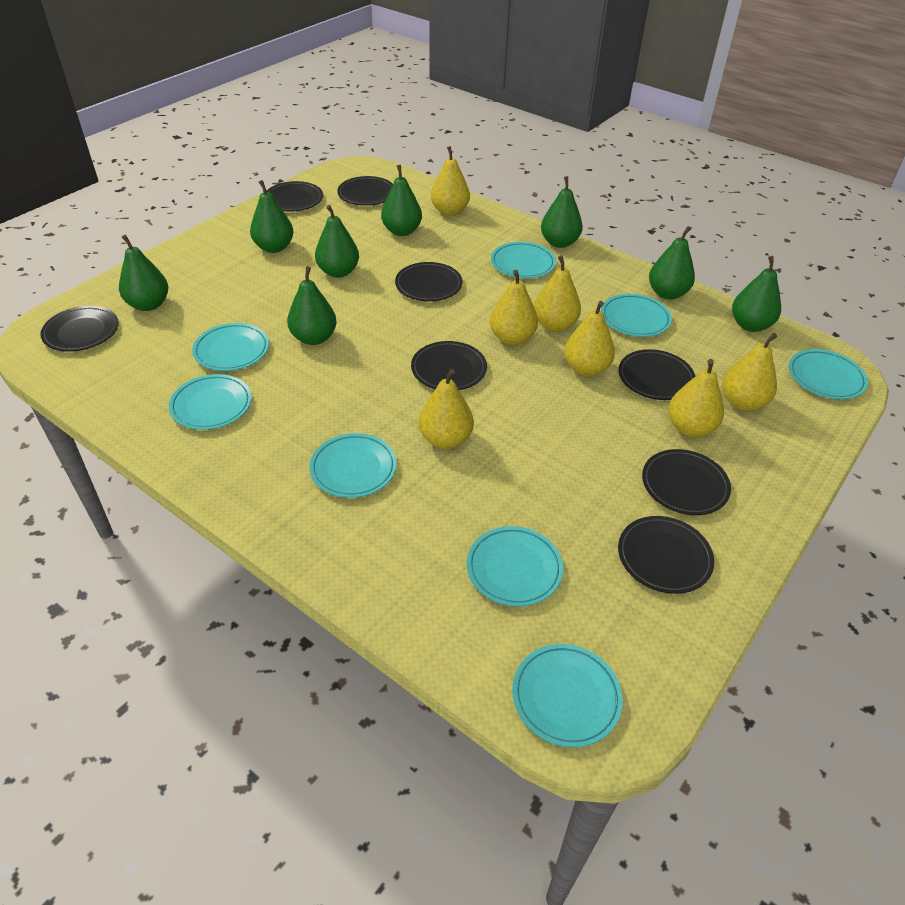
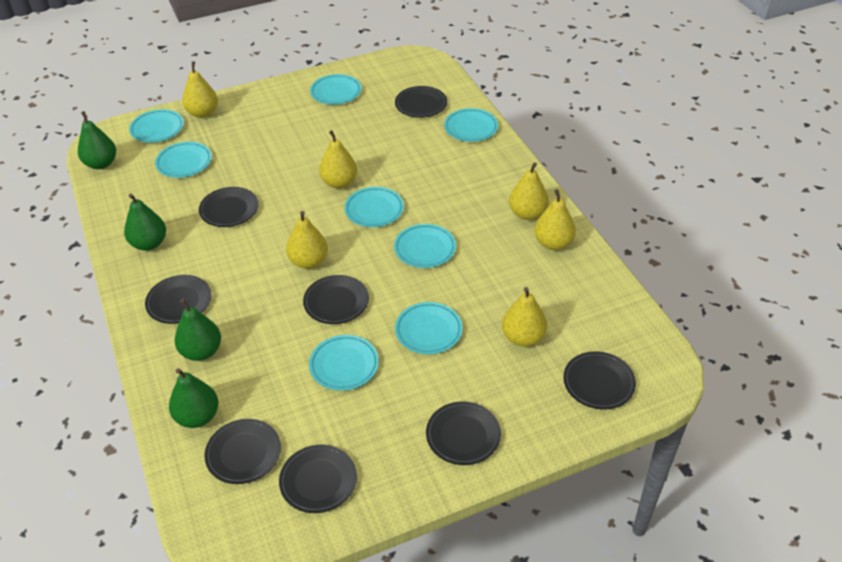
green pear: 8 -> 4
yellow pear: 7 -> 6

